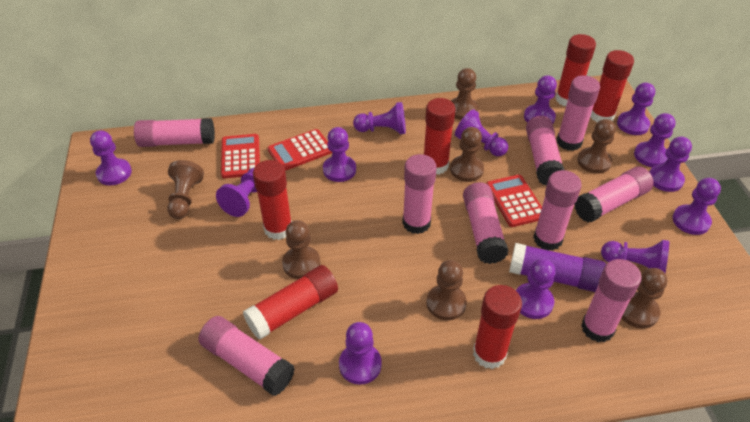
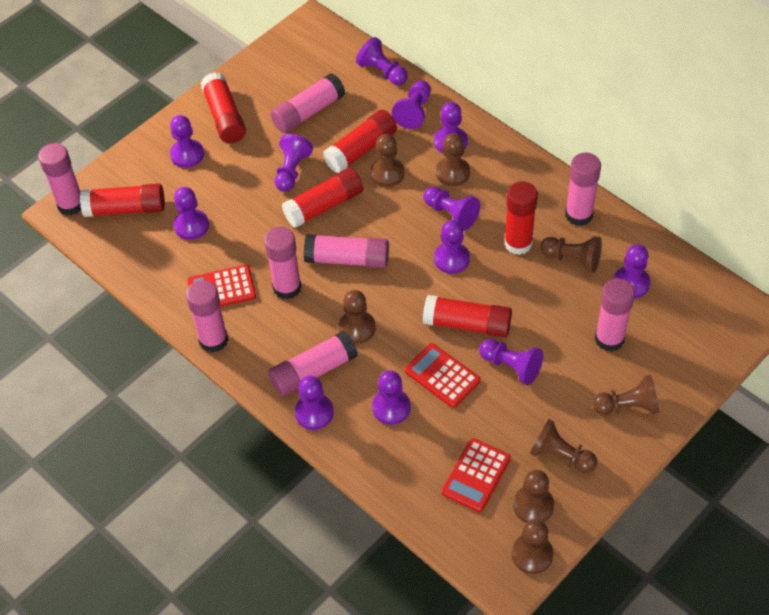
brown pawn: 7 -> 8
pink glue stick: 9 -> 8
purple glue stick: 1 -> 0
purple pawn: 13 -> 12

